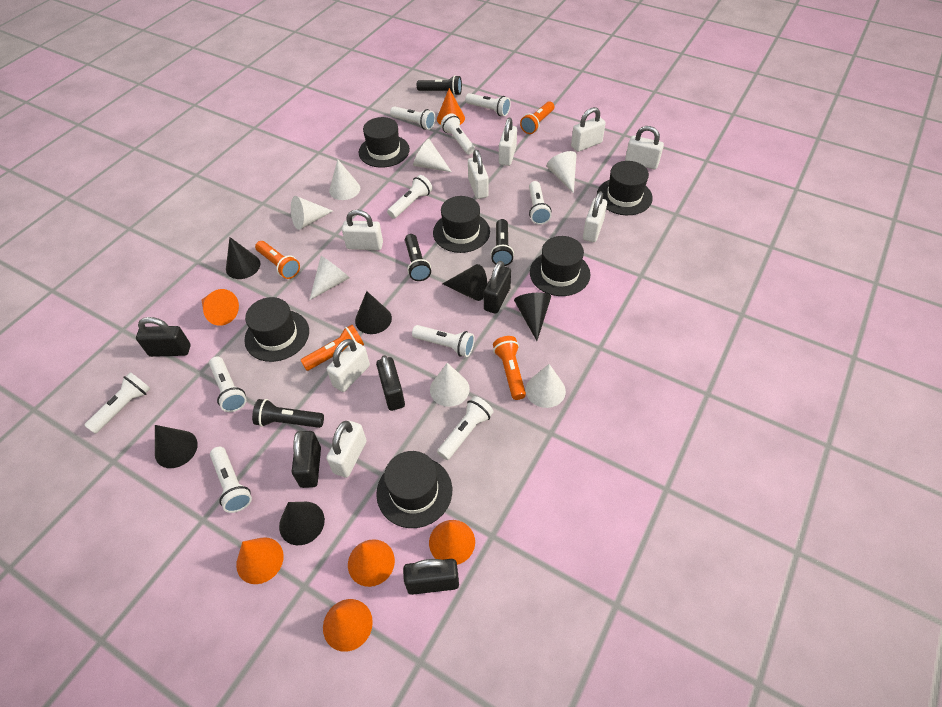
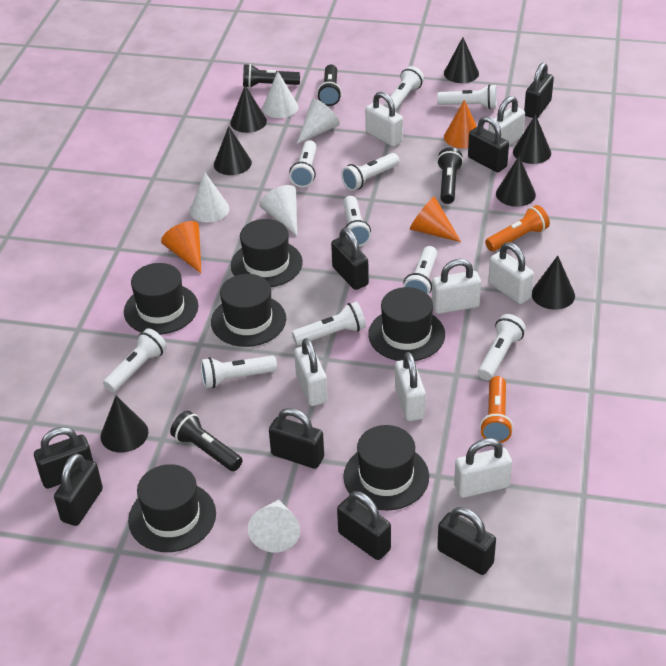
black cone: 6 -> 7
black padlock: 5 -> 8
orange cone: 6 -> 3
orange flashlight: 4 -> 2
white cone: 7 -> 5
white padlock: 8 -> 7

